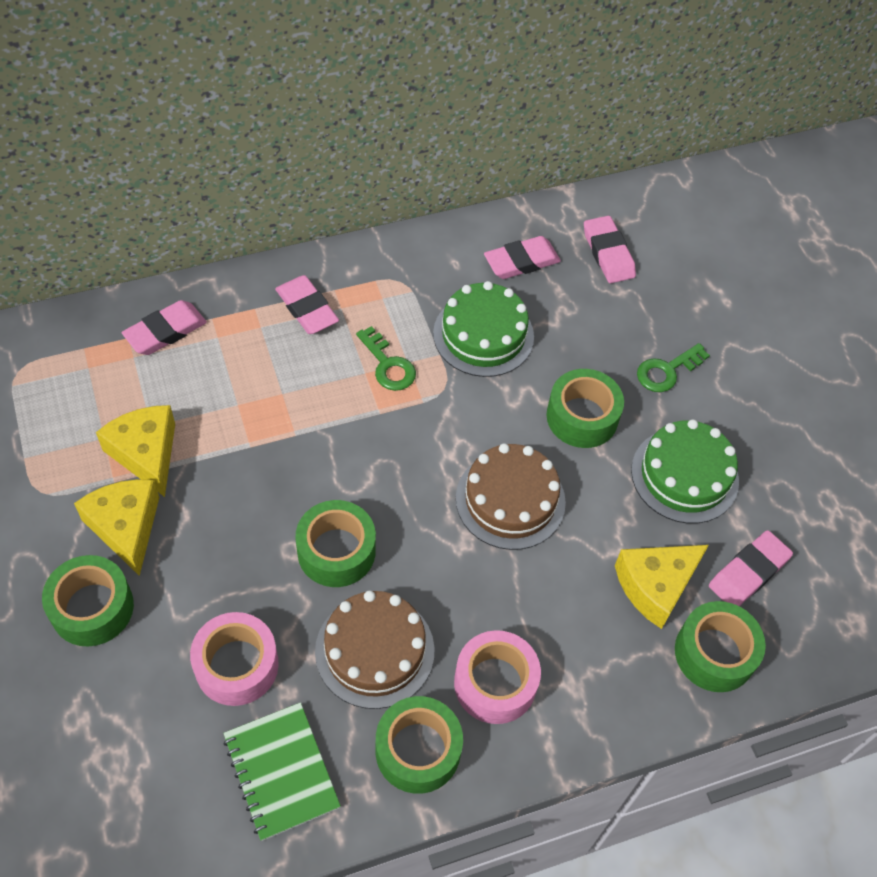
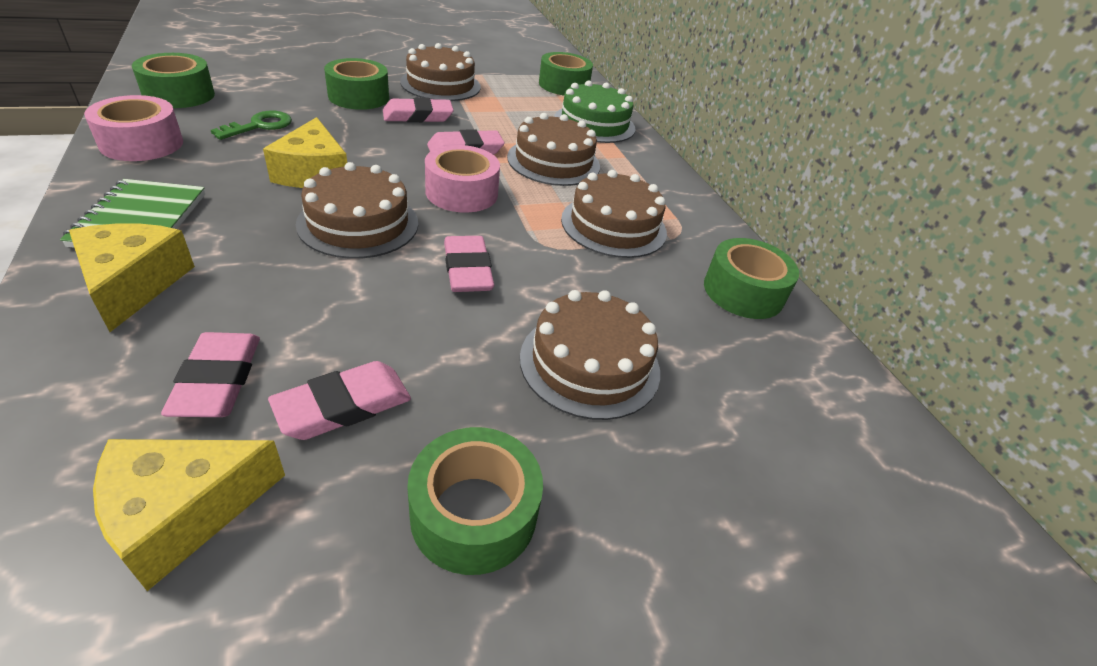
brown cake: 2 -> 5
green cake: 2 -> 1
green key: 2 -> 1

